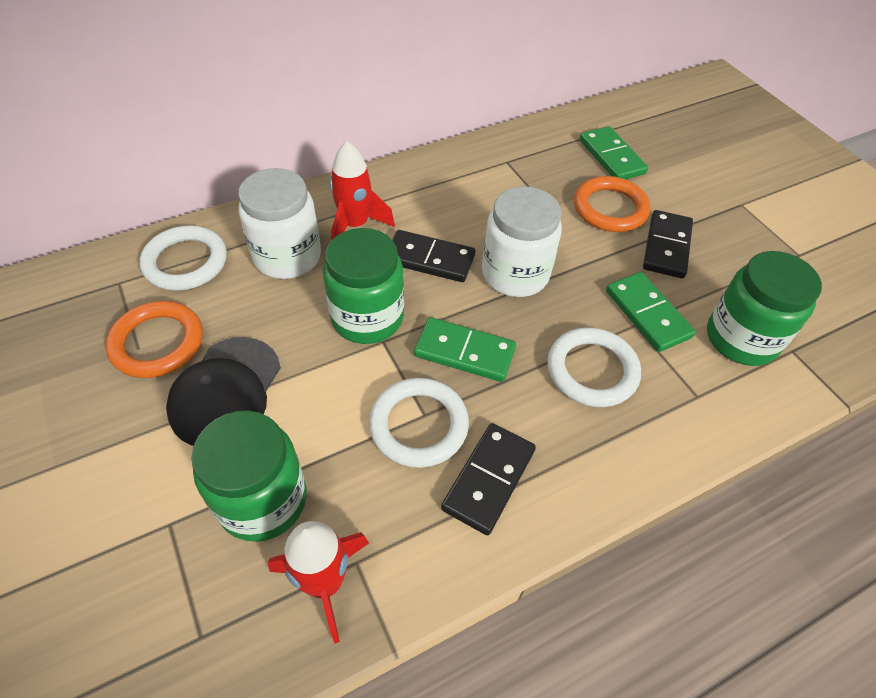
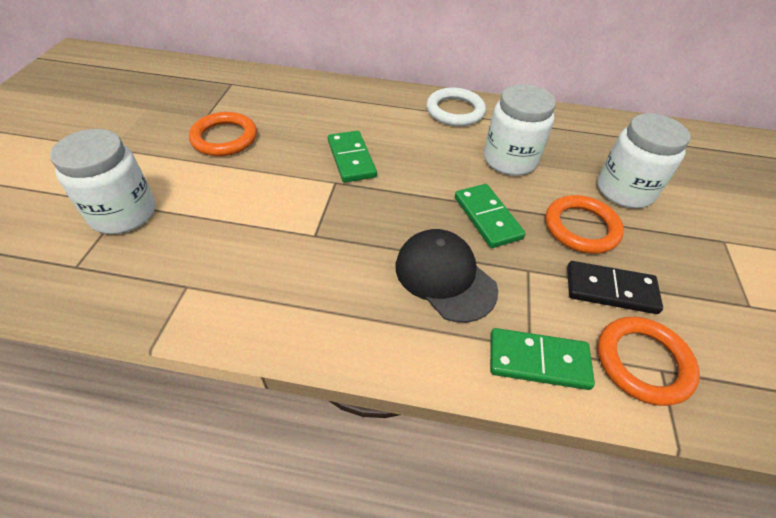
black domino: 3 -> 1
green jar: 3 -> 0
orange ring: 2 -> 3
red rocket: 2 -> 0
white jar: 2 -> 3
white ring: 3 -> 1

